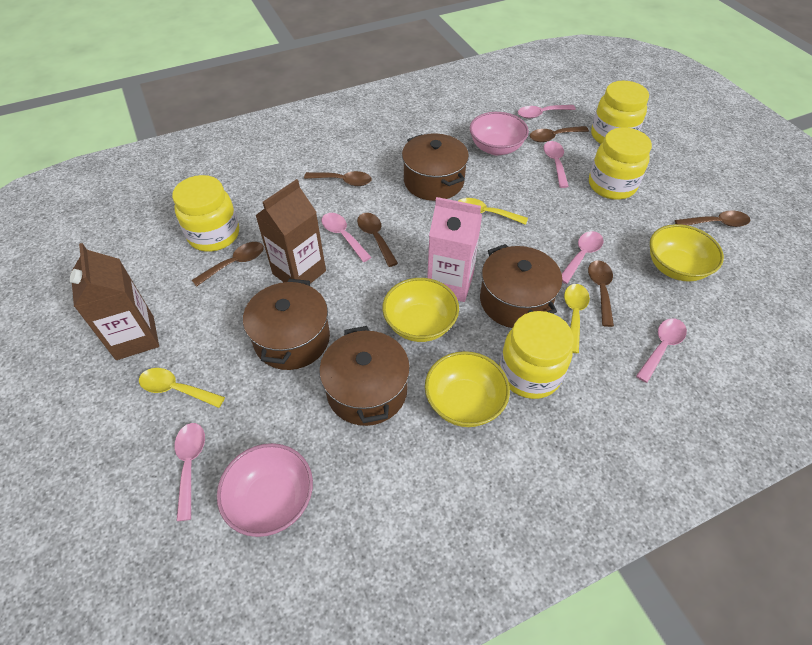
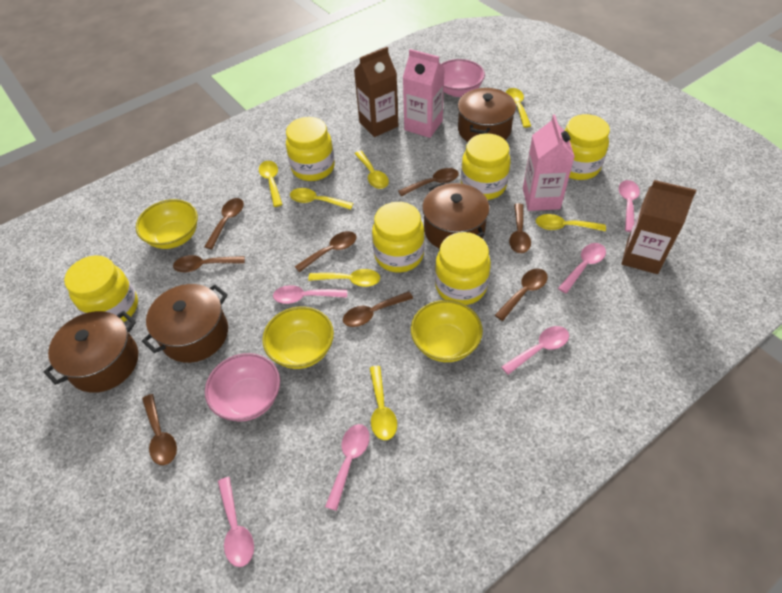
brown spoon: 6 -> 8
pink carton: 1 -> 2
yellow jar: 4 -> 6
yellow spoon: 3 -> 7

